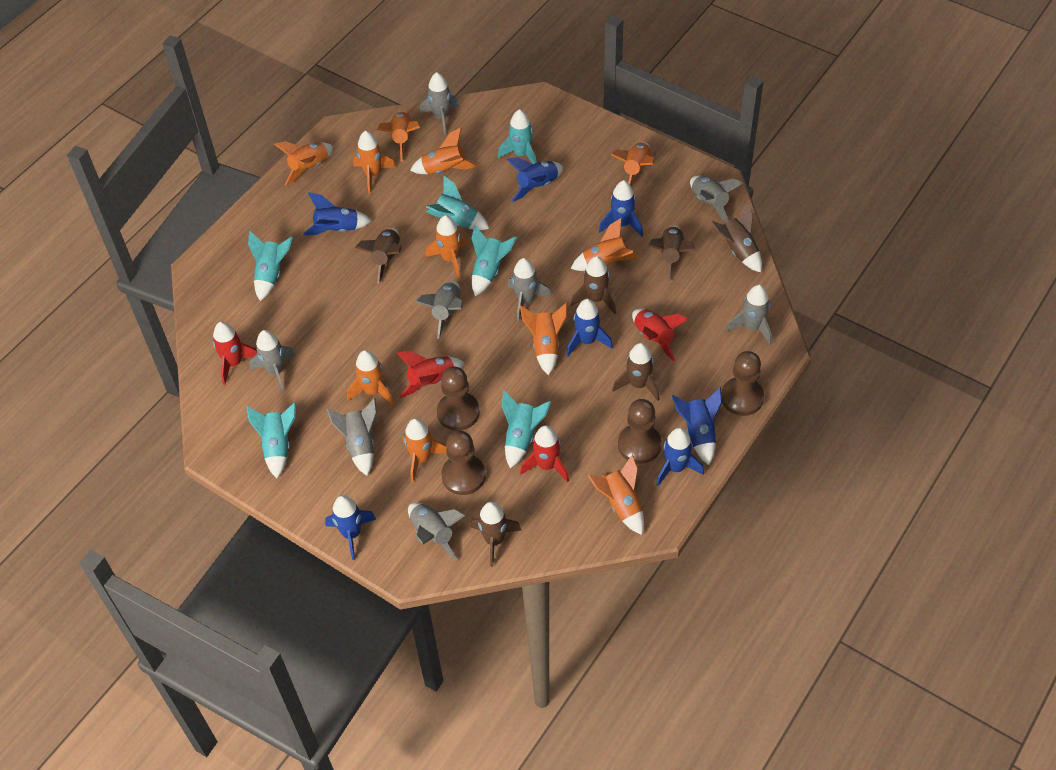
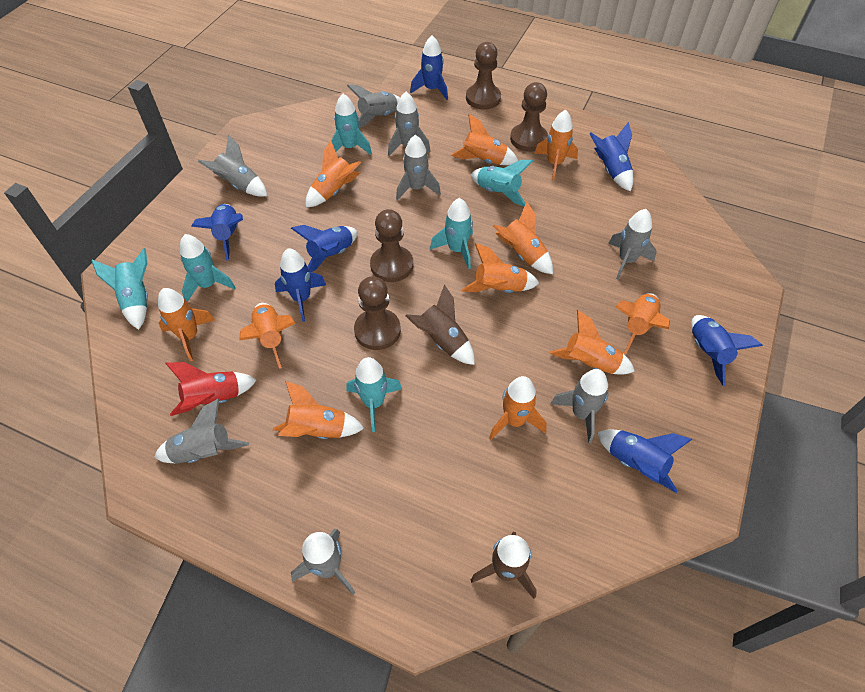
brown rocket: 6 -> 2
red rocket: 4 -> 1

